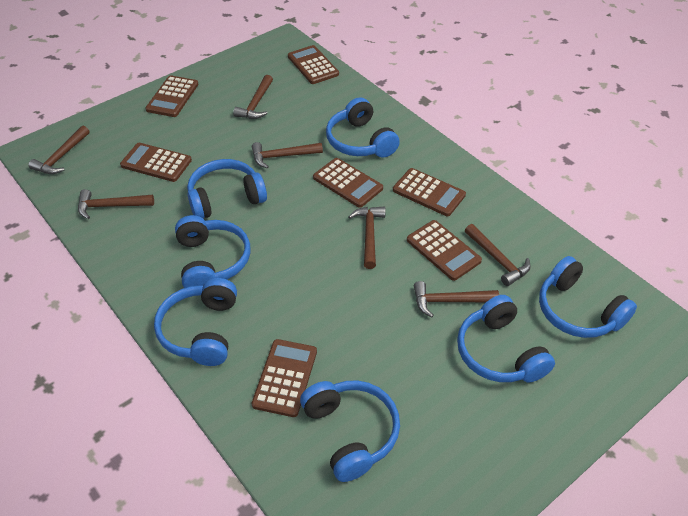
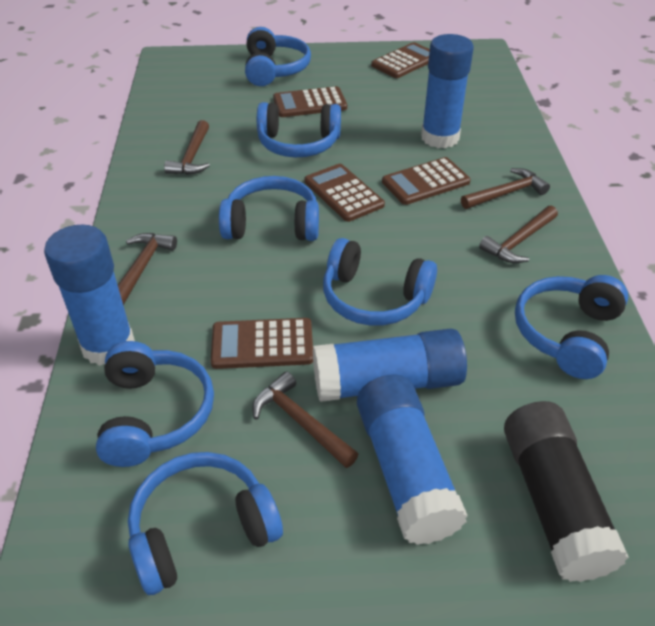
black glue stick: 0 -> 1
blue glue stick: 0 -> 4
brown calculator: 7 -> 5
brown hammer: 7 -> 5

